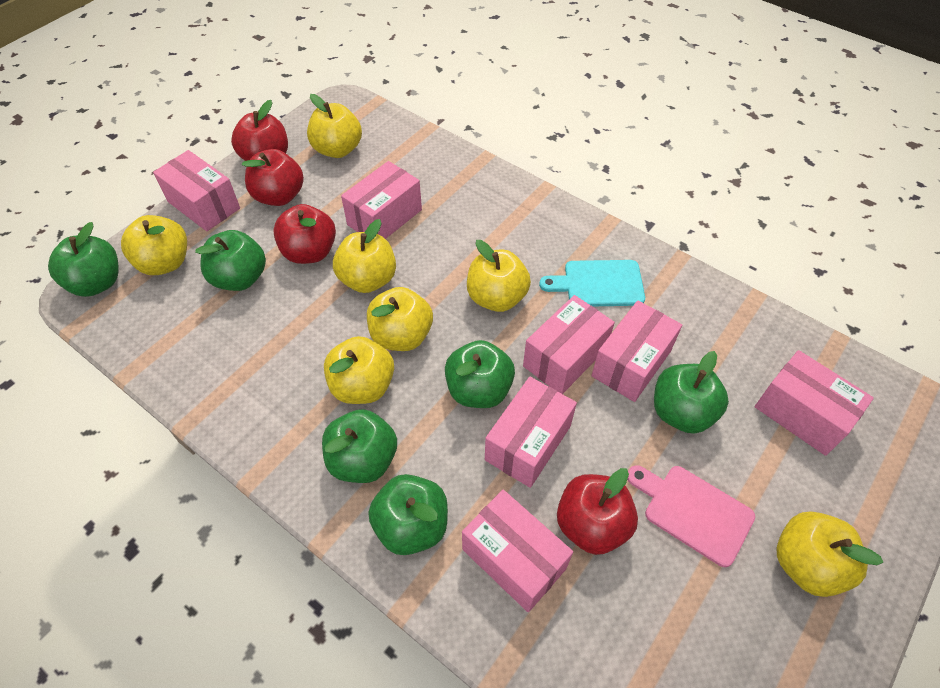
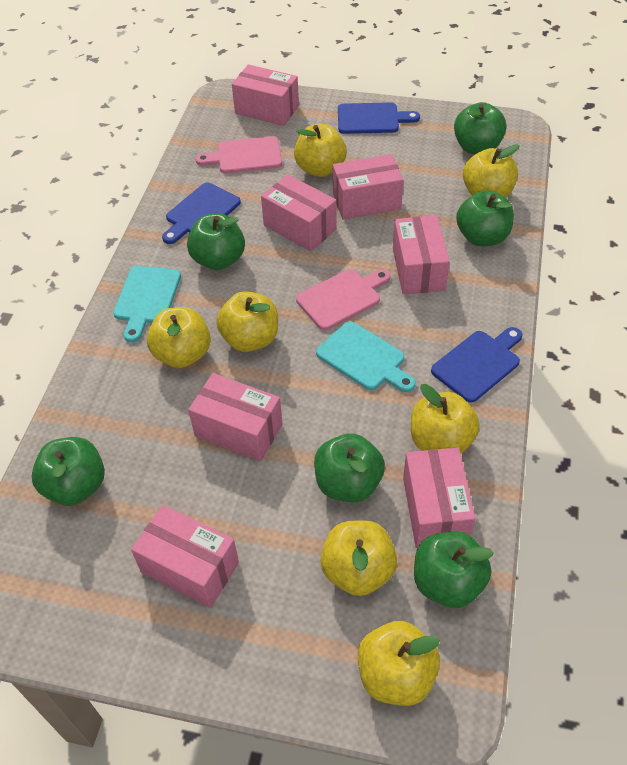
blue cutting board: 0 -> 3
pink cutting board: 1 -> 2
red apple: 4 -> 0
turquoise cutting board: 1 -> 2

